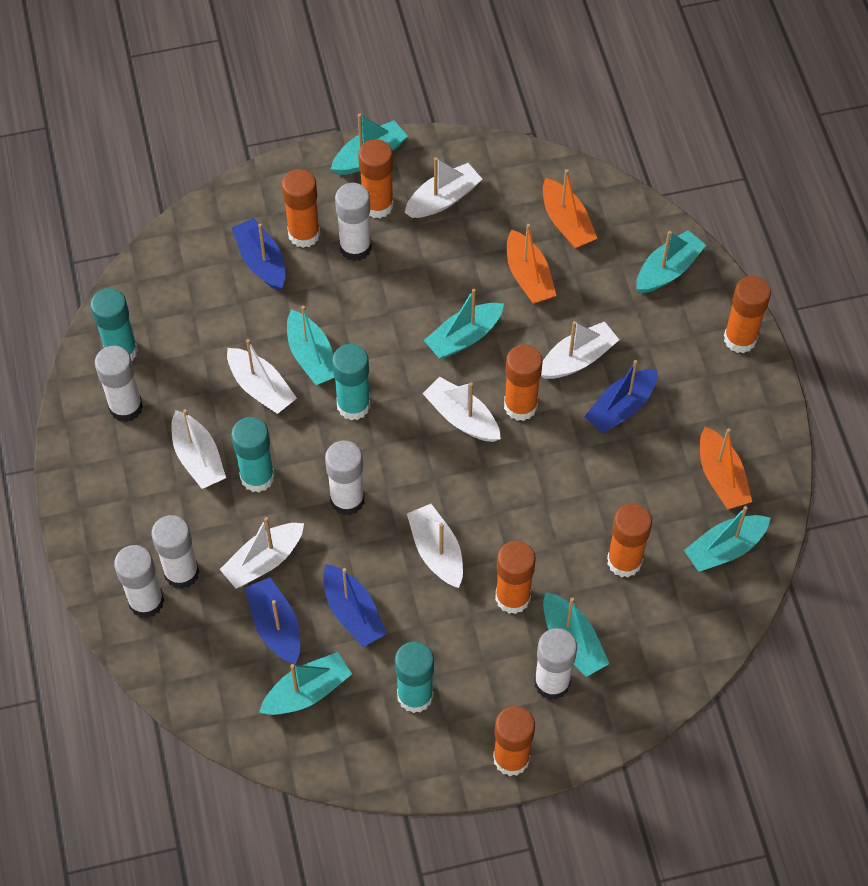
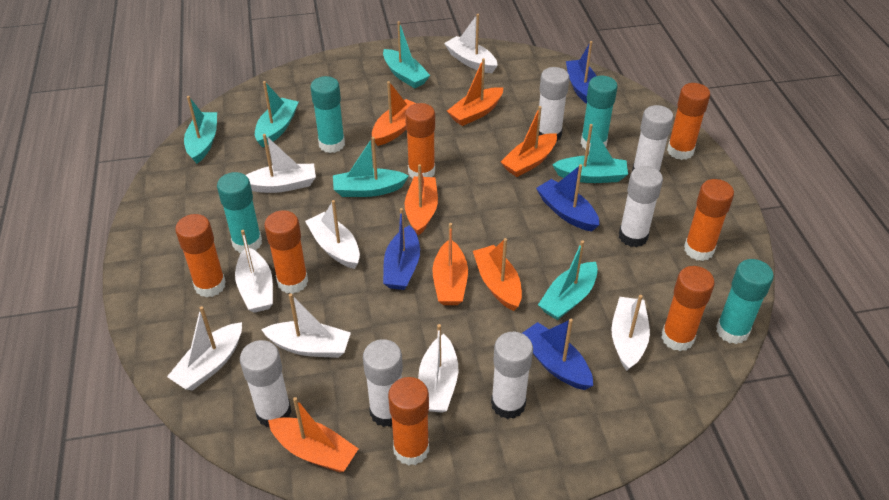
orange boat: 3 -> 7
turquoise boat: 7 -> 6
white boat: 7 -> 8

